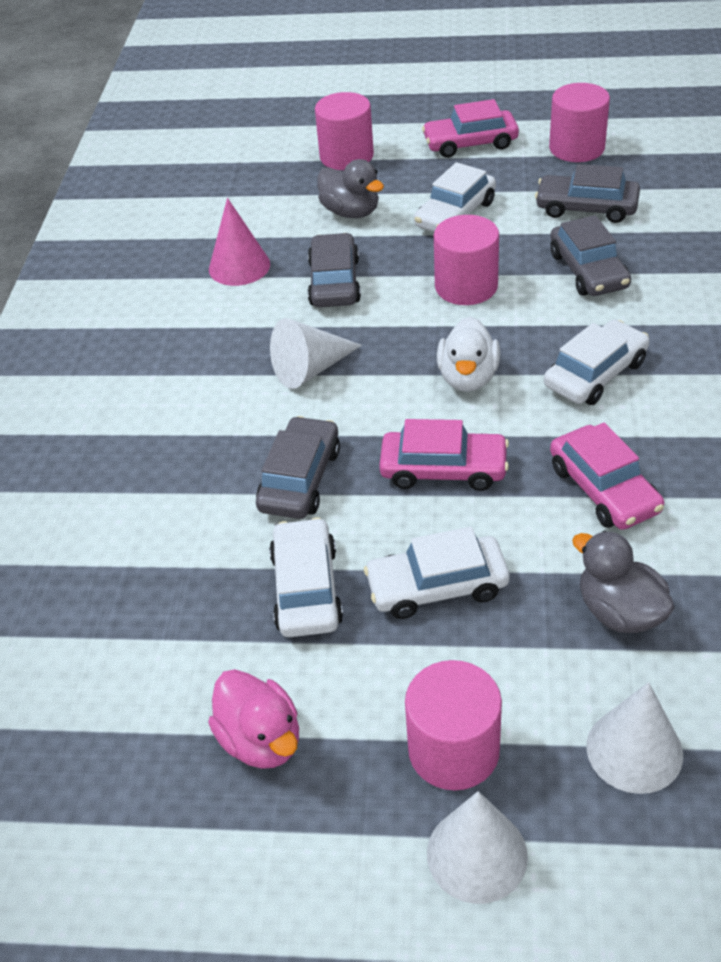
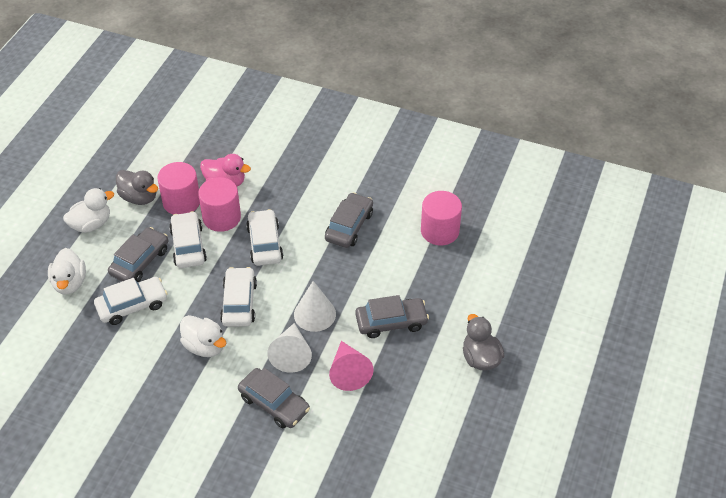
pink car: 3 -> 0
pink cylinder: 4 -> 3
white cone: 3 -> 2
white duck: 1 -> 3

